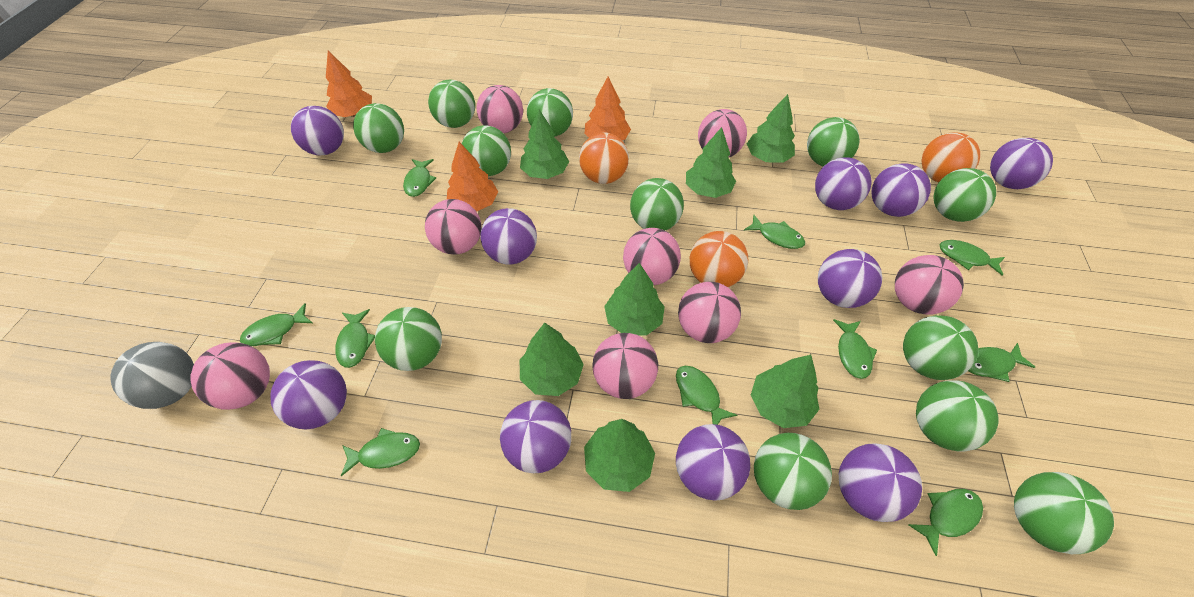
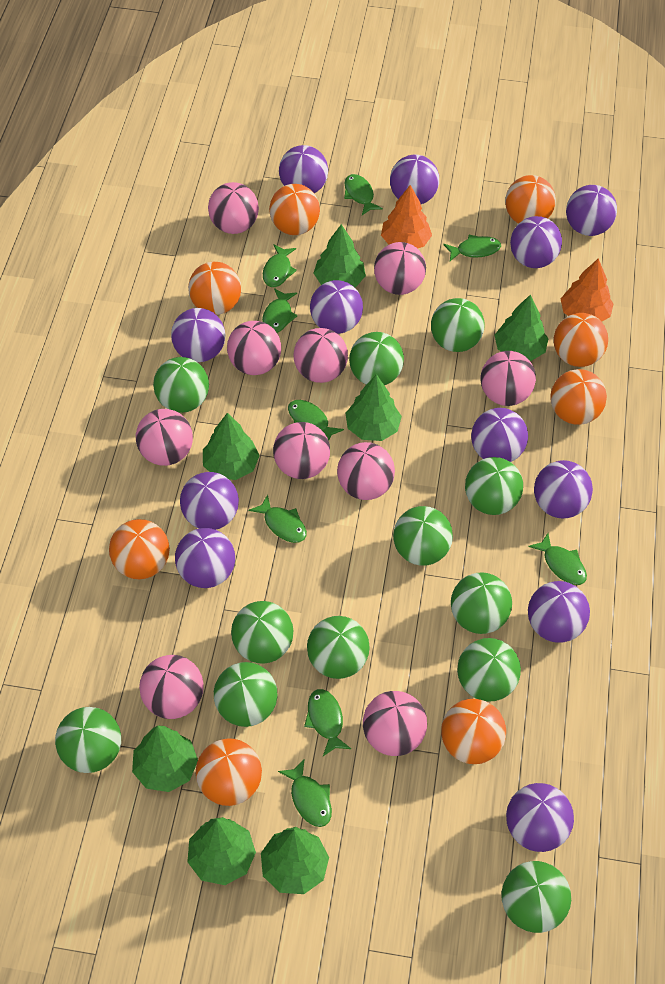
green fish: 10 -> 9
grey ball: 1 -> 0
orange ball: 3 -> 8
orange tree: 3 -> 2
pink ball: 8 -> 10
purple ball: 10 -> 12

